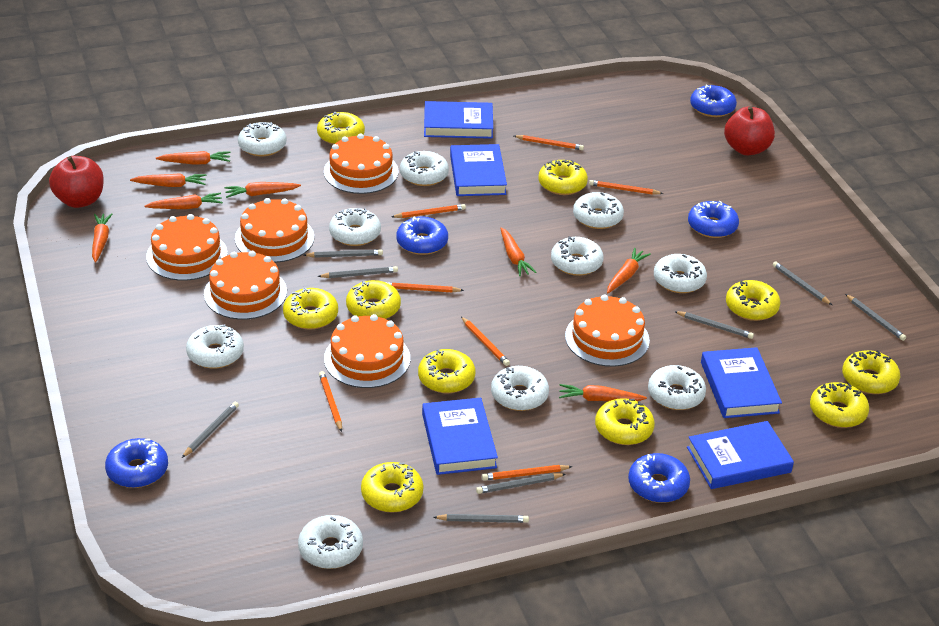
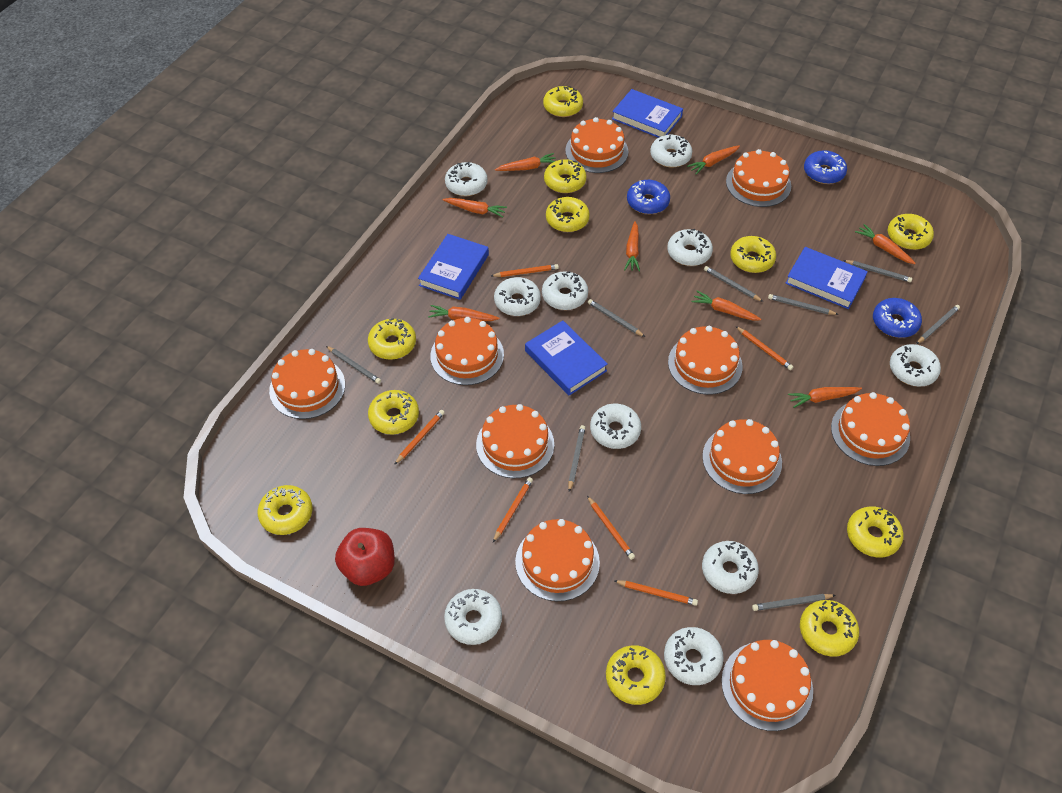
blue book: 5 -> 4
blue donut: 5 -> 3
orange cake: 6 -> 10
orange pencil: 7 -> 6
red apple: 2 -> 1
yellow donut: 10 -> 11

